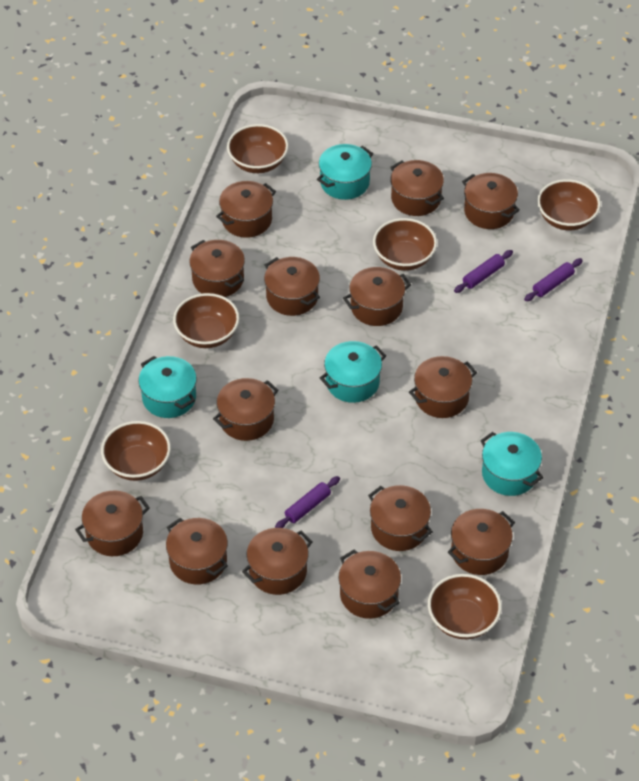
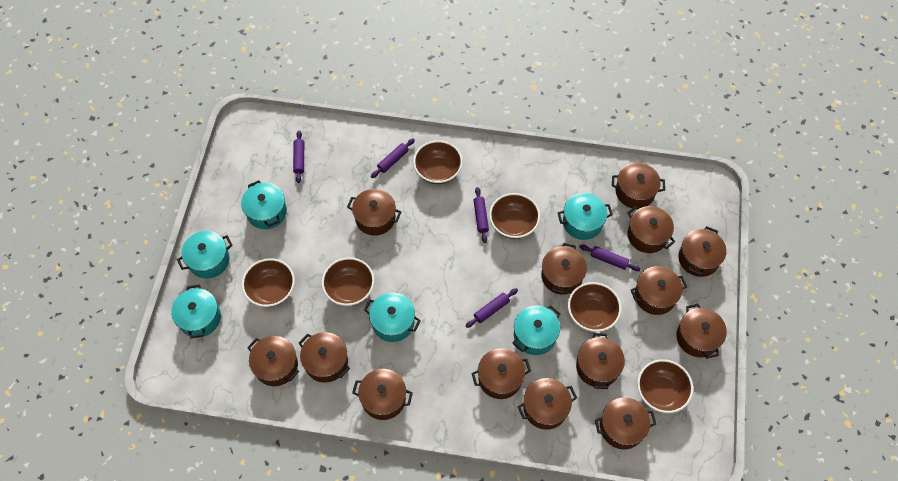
purple rolling pin: 3 -> 5
turquoise pot: 4 -> 6

